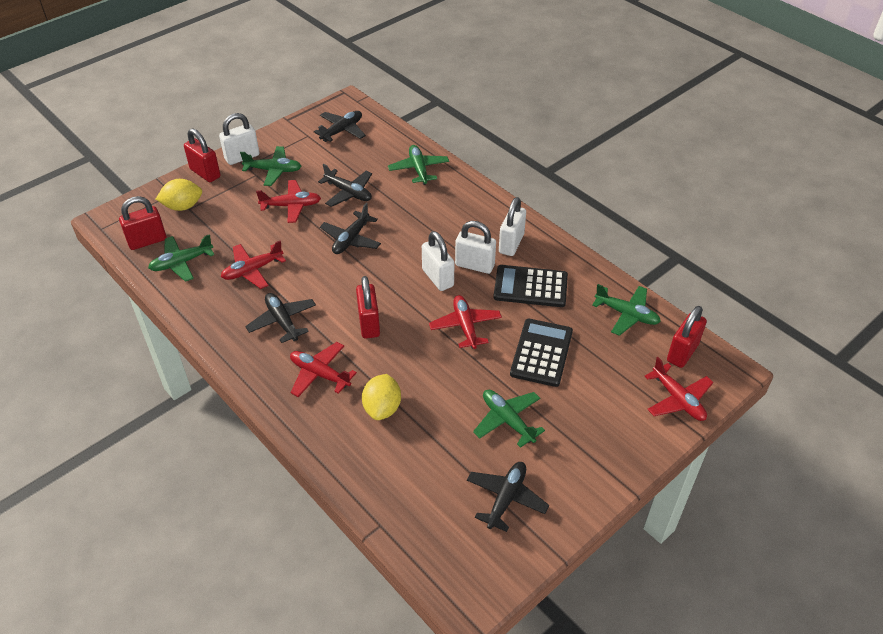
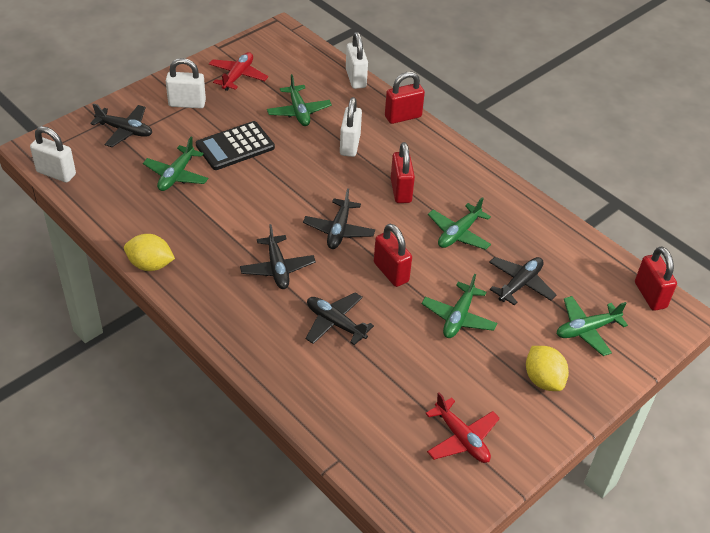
black calculator: 2 -> 1
red plane: 5 -> 2

